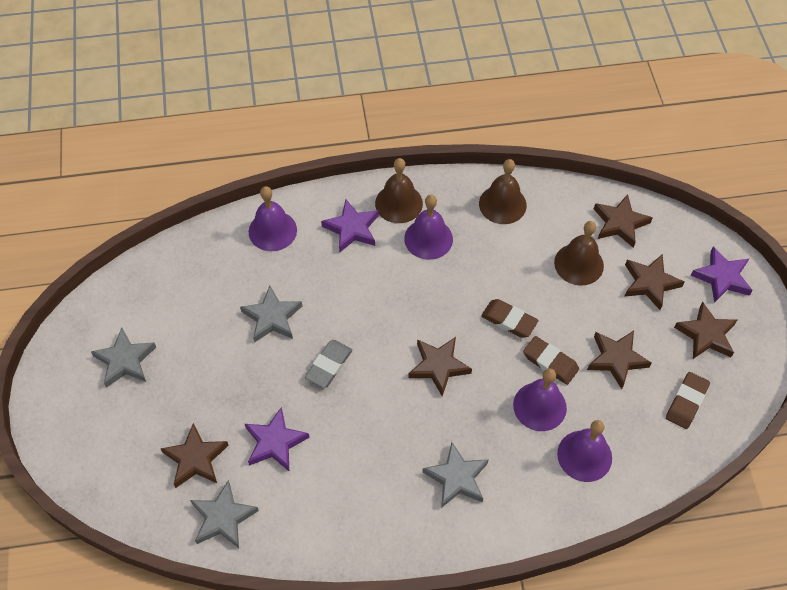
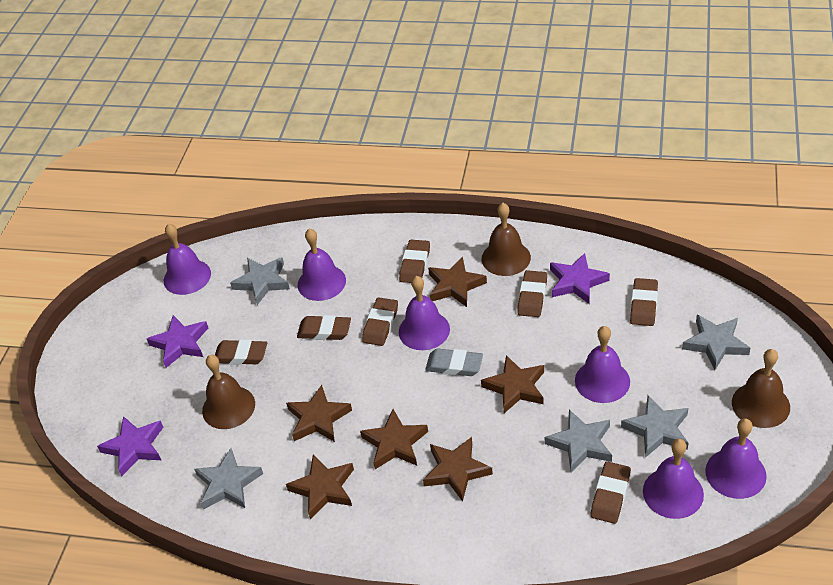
brown eraser: 3 -> 7
grey star: 4 -> 5
purple bell: 4 -> 6

